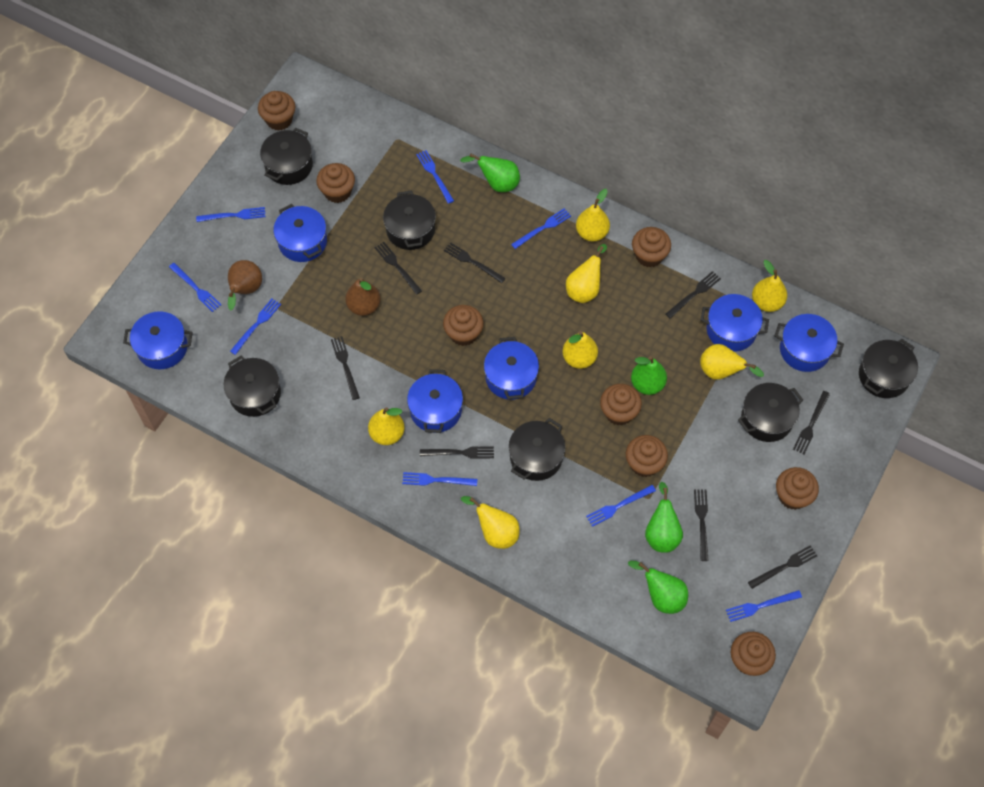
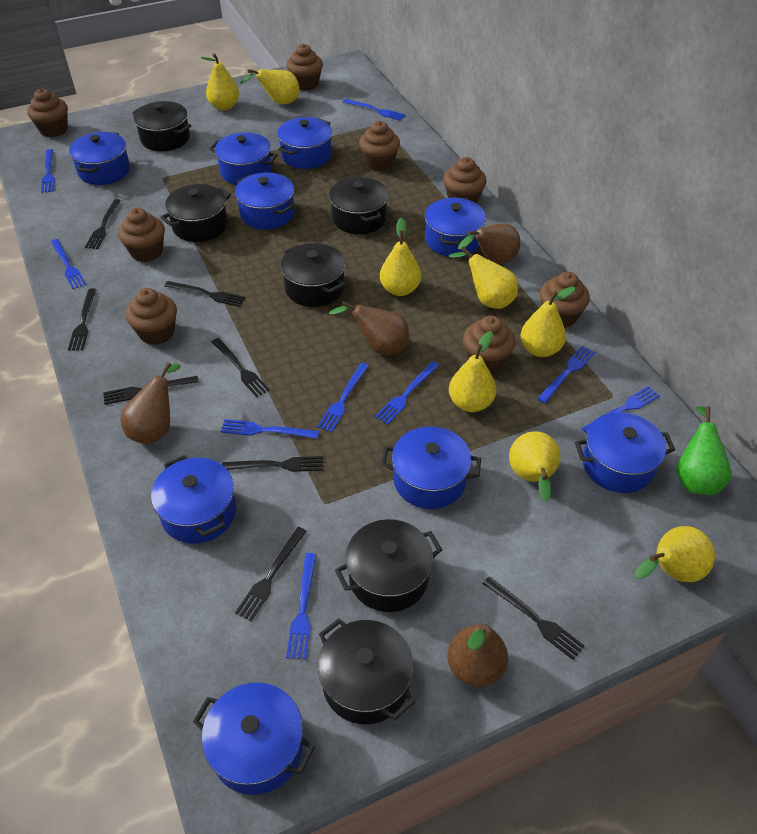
blue fork: 8 -> 9
blue pot: 6 -> 9
brown pear: 2 -> 4
green pear: 4 -> 1
yellow pear: 7 -> 8

